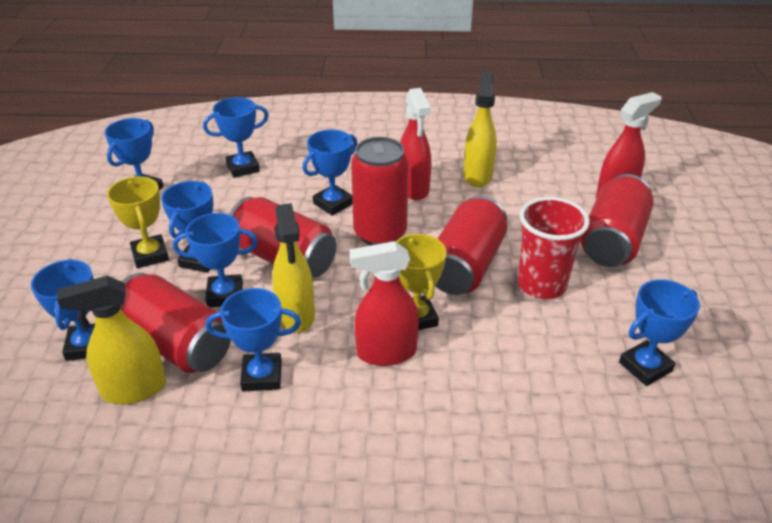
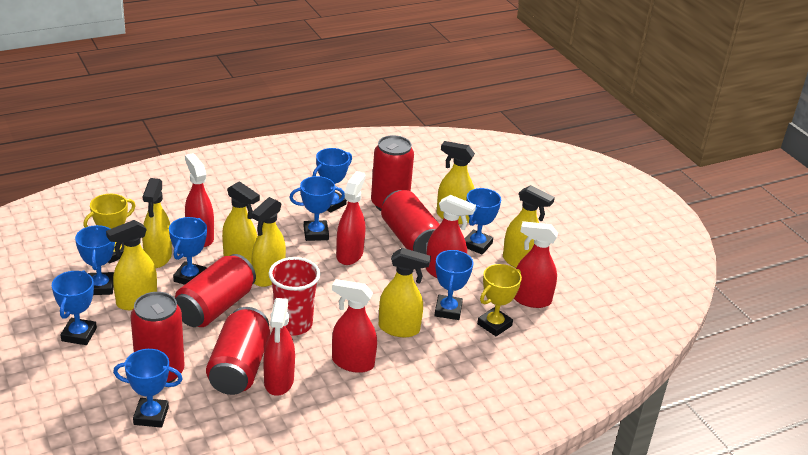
red spray bottle: 3 -> 6
yellow spray bottle: 3 -> 7

